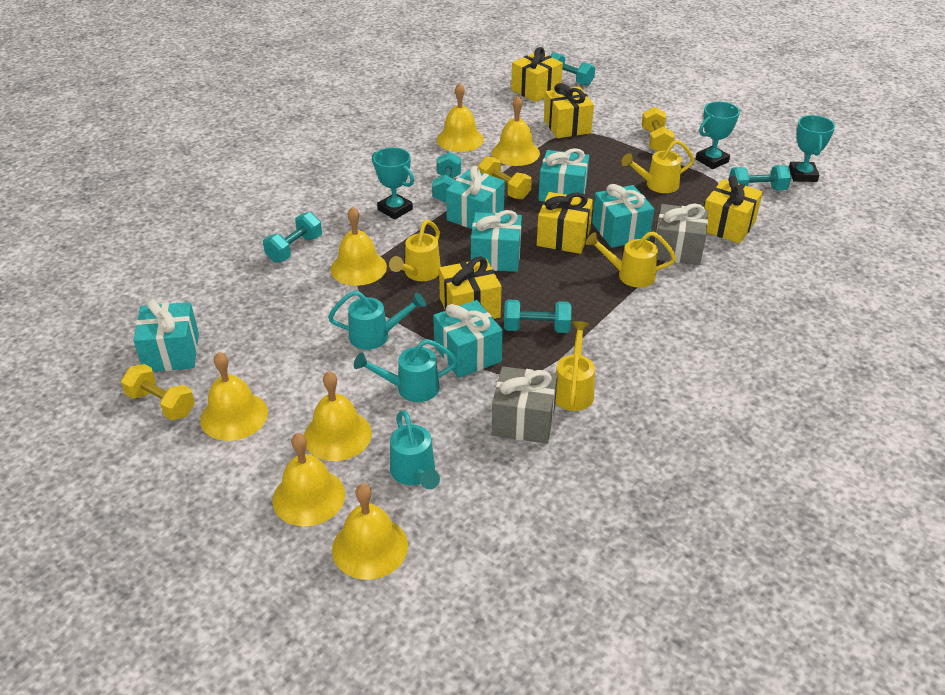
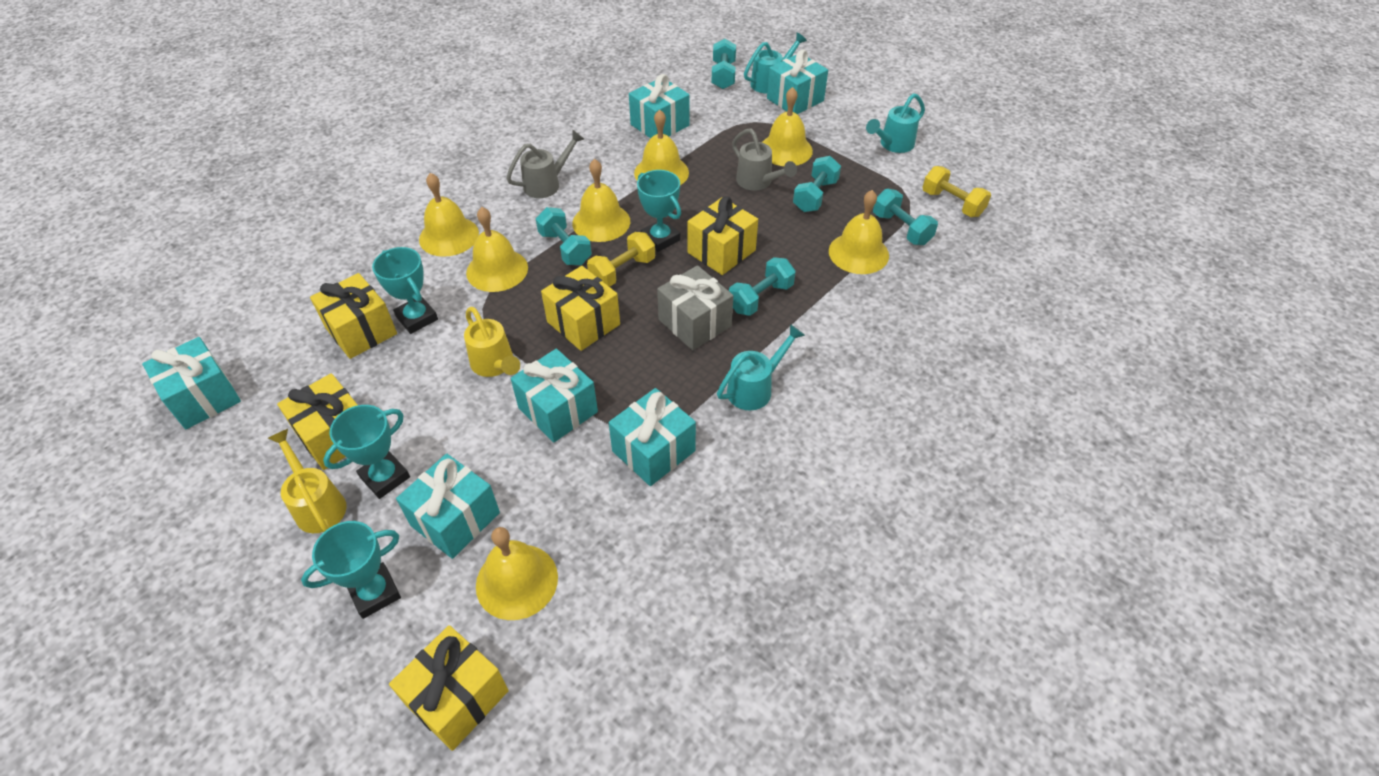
grey gift: 2 -> 1
grey watering can: 0 -> 2
turquoise trophy: 3 -> 4
yellow dumbbell: 3 -> 2
yellow watering can: 4 -> 2

